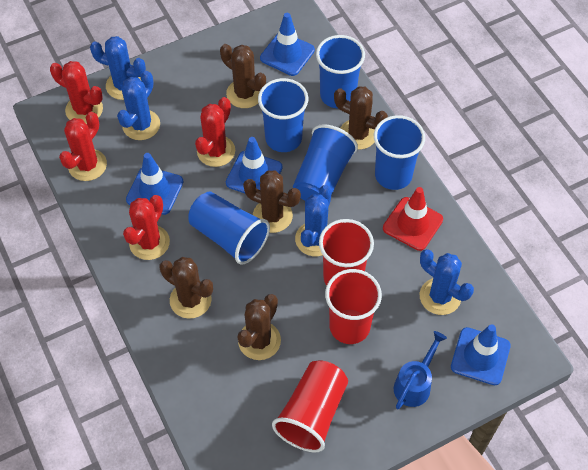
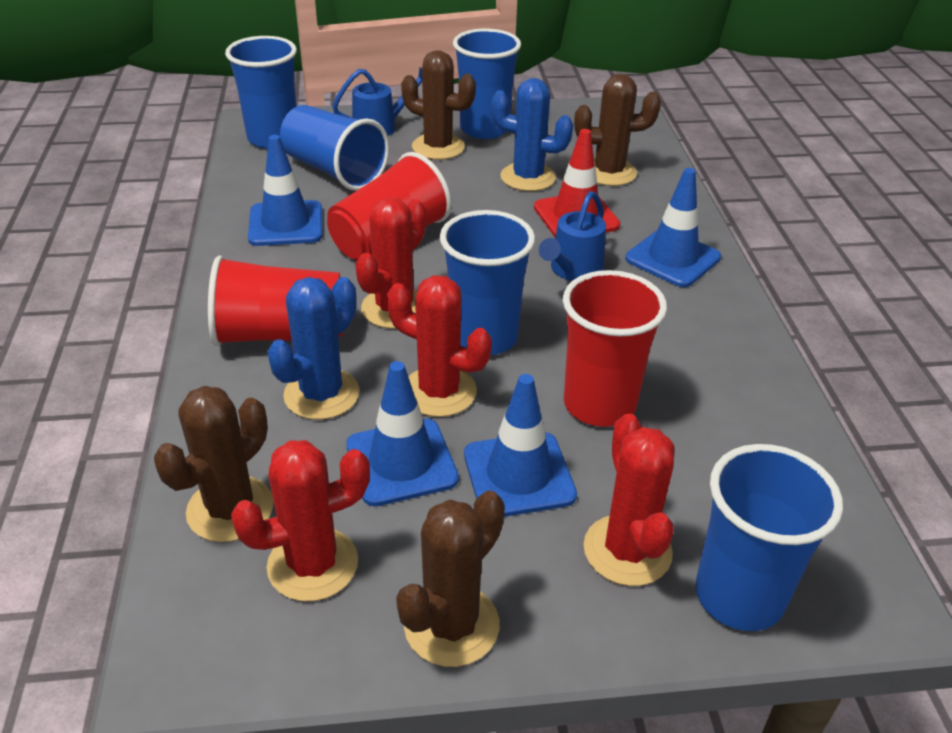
blue cactus: 4 -> 2
blue watering can: 1 -> 2
brown cactus: 5 -> 4

